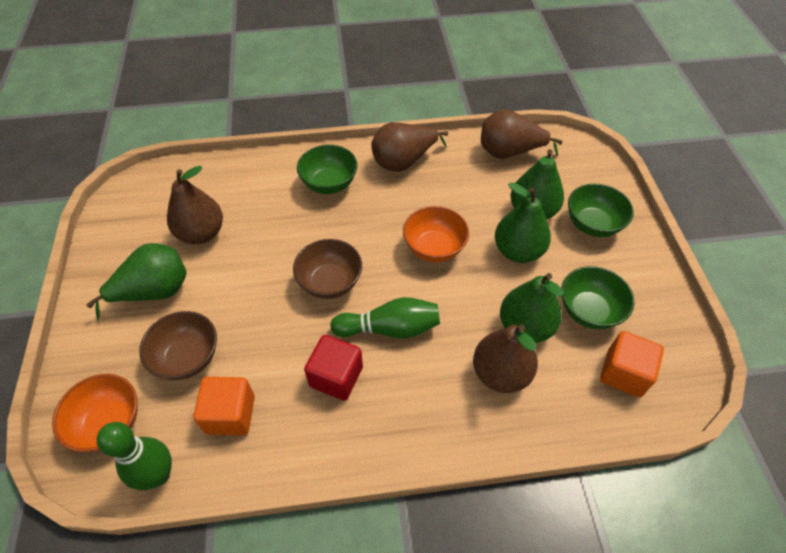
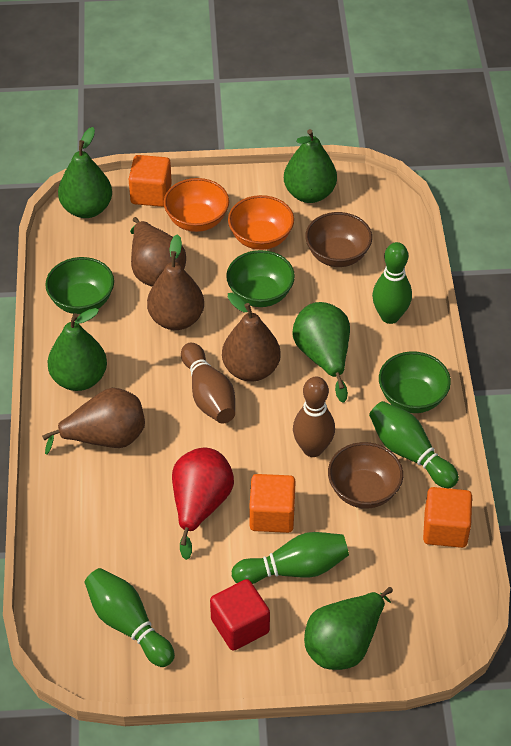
brown bowling pin: 0 -> 2
green bowling pin: 2 -> 4
green pear: 4 -> 5
orange cube: 2 -> 3
red pear: 0 -> 1

